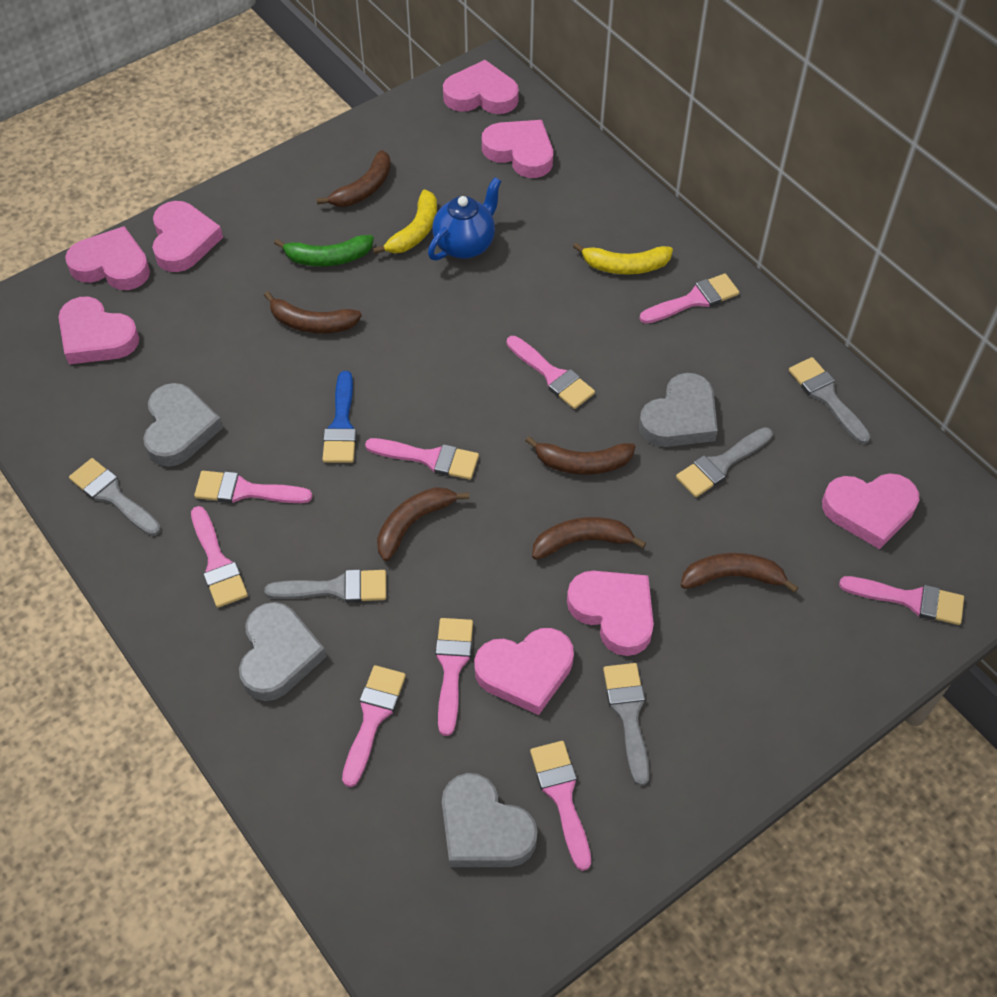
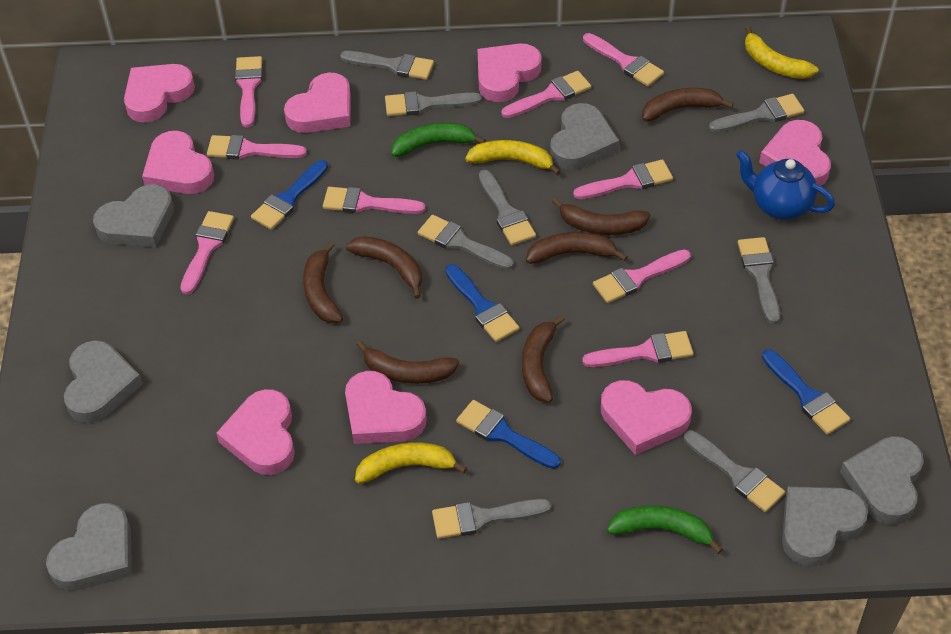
blue brush: 1 -> 4
brown banana: 6 -> 7
green banana: 1 -> 2
grey brush: 5 -> 8
grey heart: 4 -> 6
yellow banana: 2 -> 3

